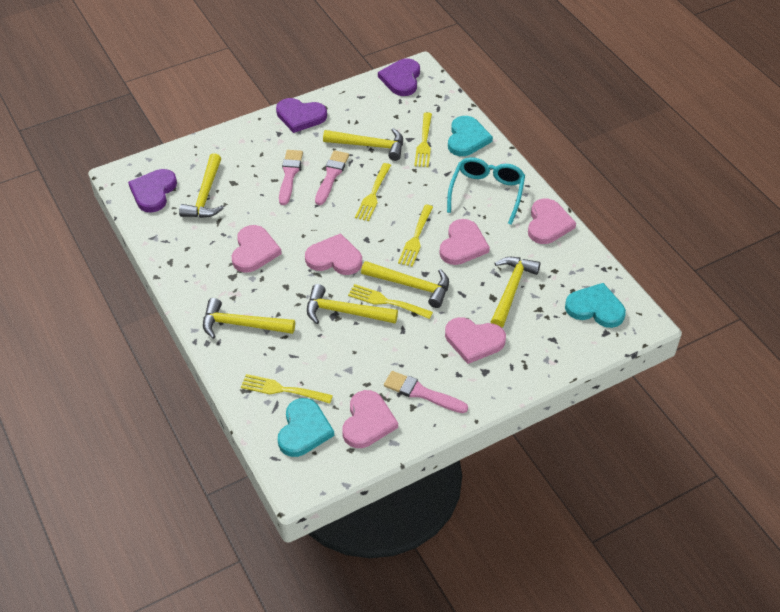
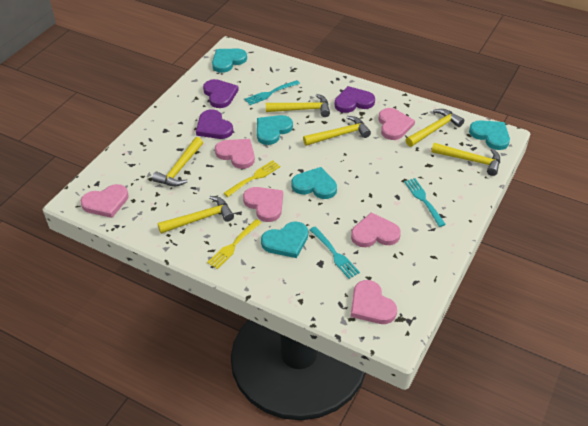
pink brush: 3 -> 0
turquoise fork: 0 -> 3
turquoise glasses: 1 -> 0
turquoise heart: 3 -> 5
yellow fork: 5 -> 2

